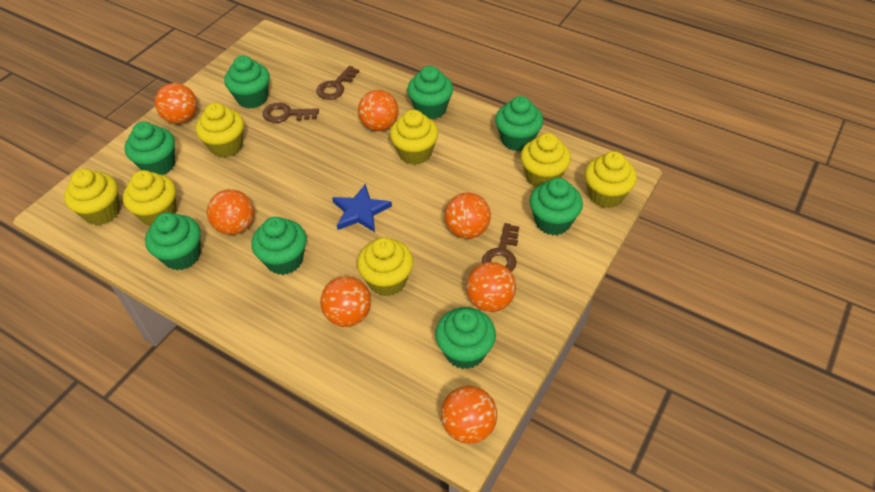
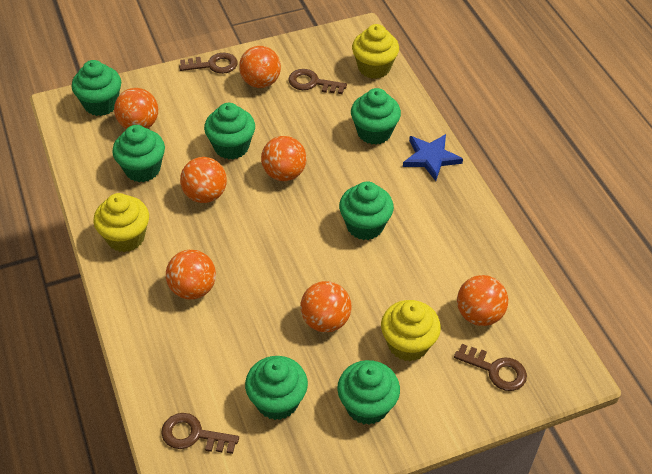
brown key: 3 -> 4
green cupcake: 8 -> 7
yellow cupcake: 7 -> 3

